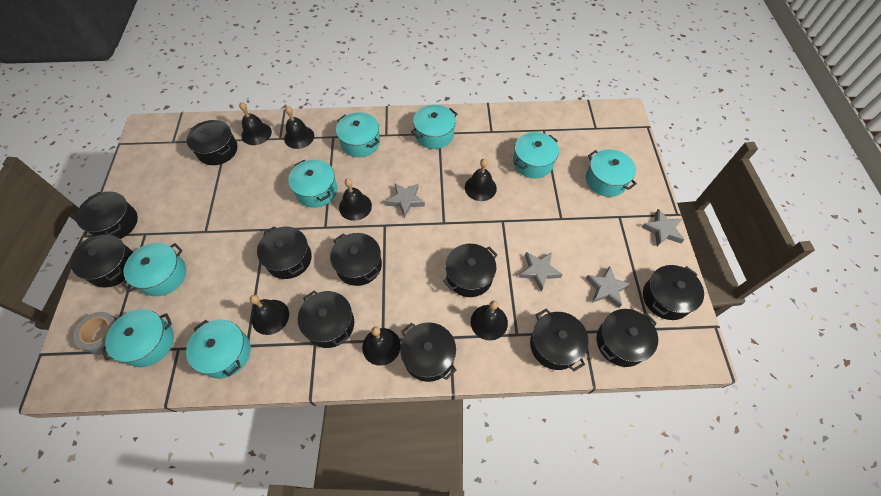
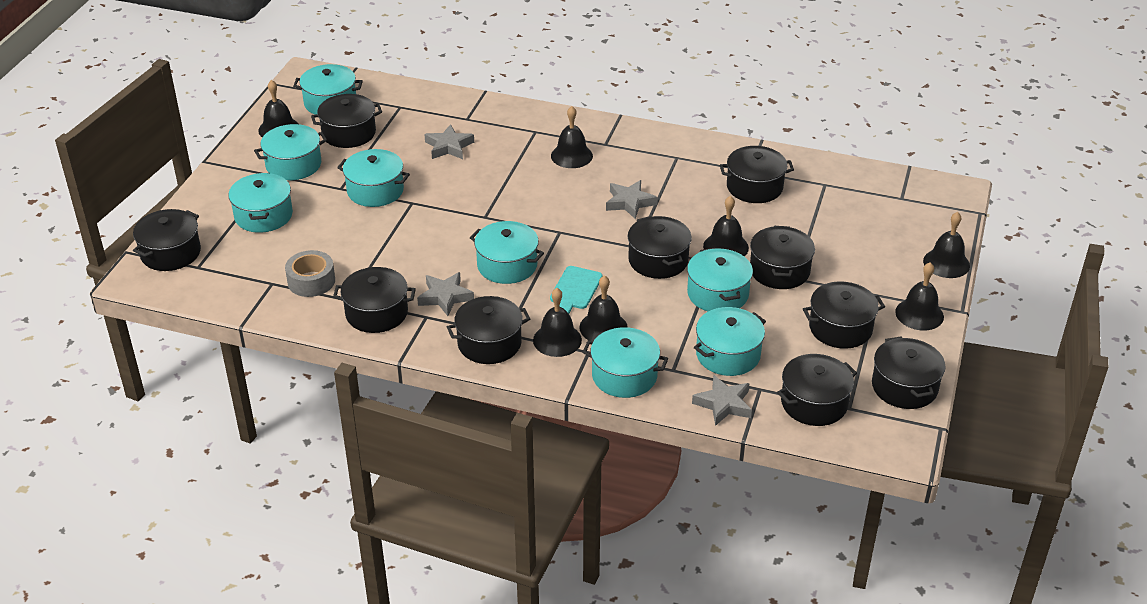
black pot: 11 -> 10
turquoise cutting board: 0 -> 1

